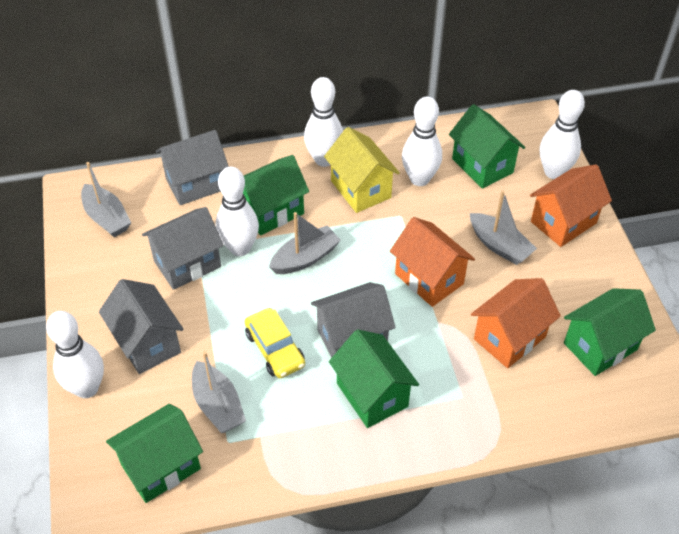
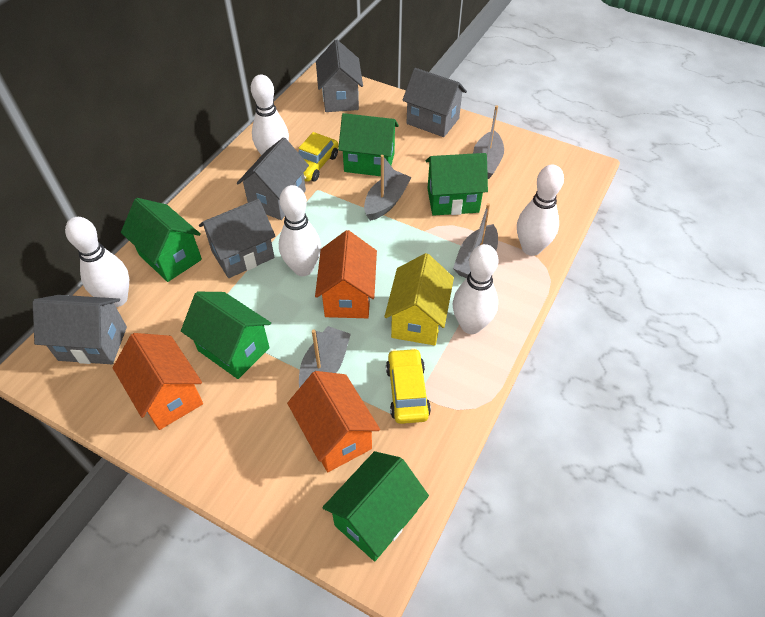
grey house: 4 -> 5
yellow car: 1 -> 2

